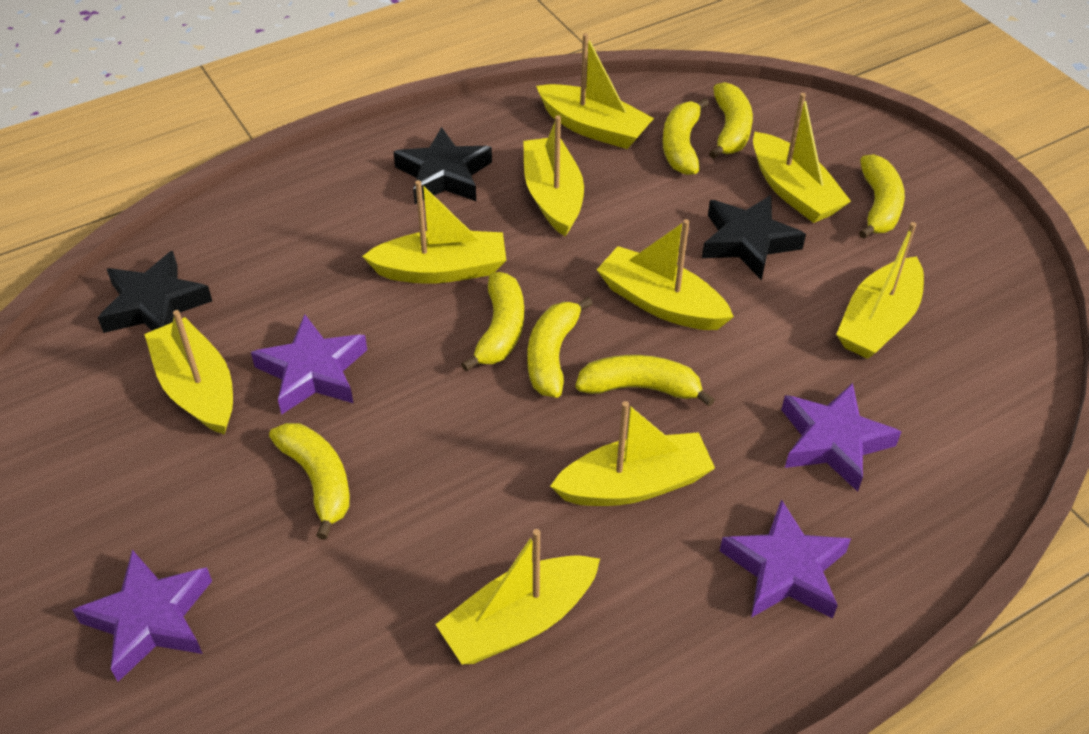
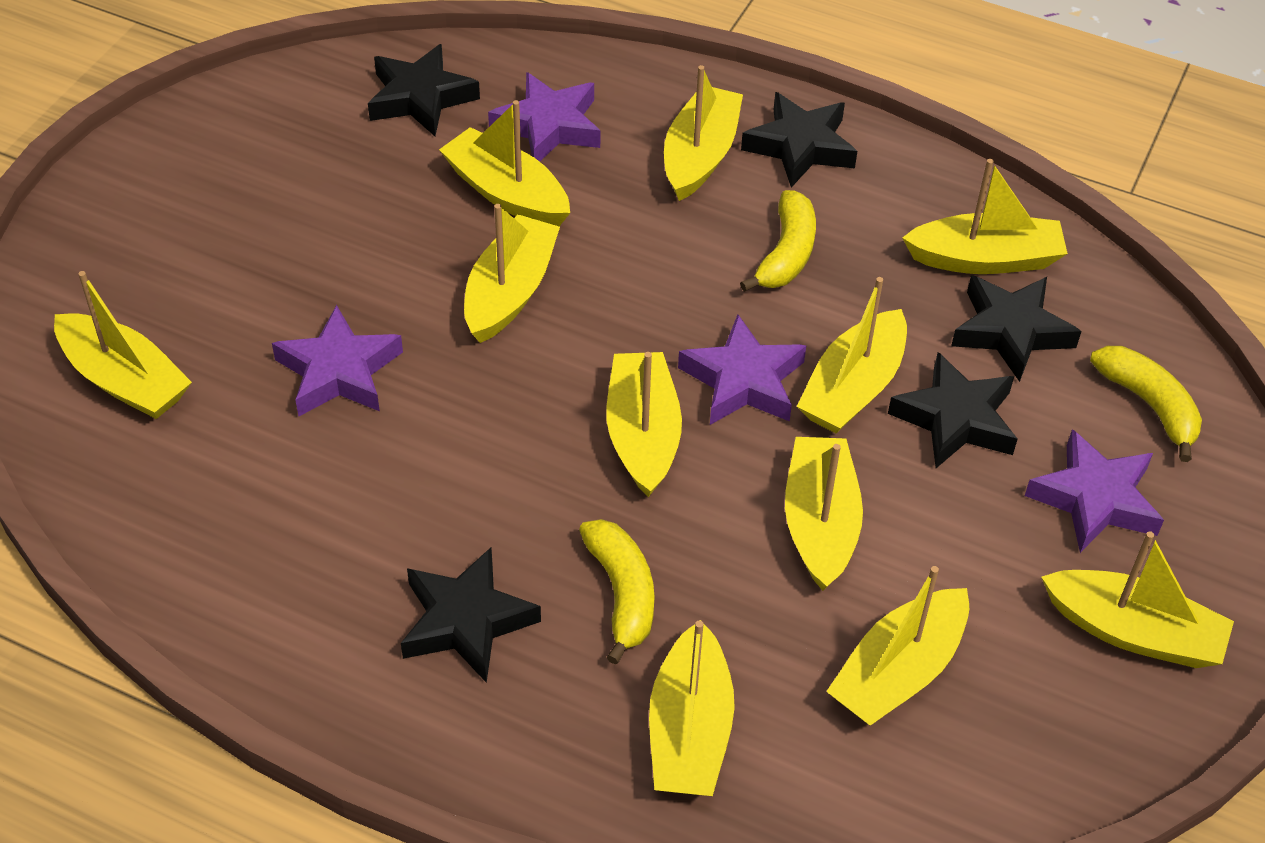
black star: 3 -> 5
yellow banana: 7 -> 3
yellow boat: 9 -> 11

